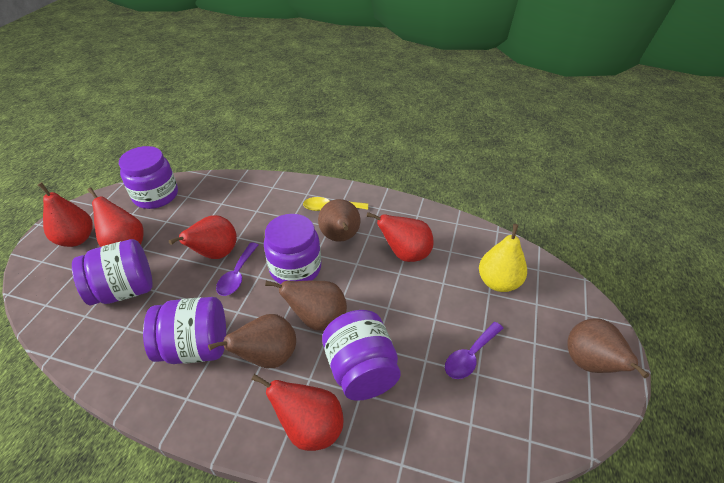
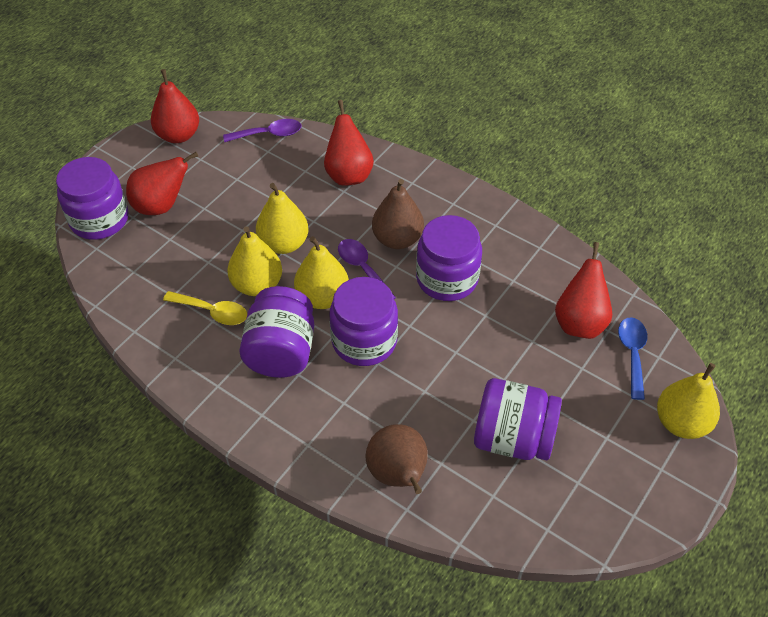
blue spoon: 0 -> 1
brown pear: 4 -> 2
red pear: 5 -> 4
yellow pear: 1 -> 4

